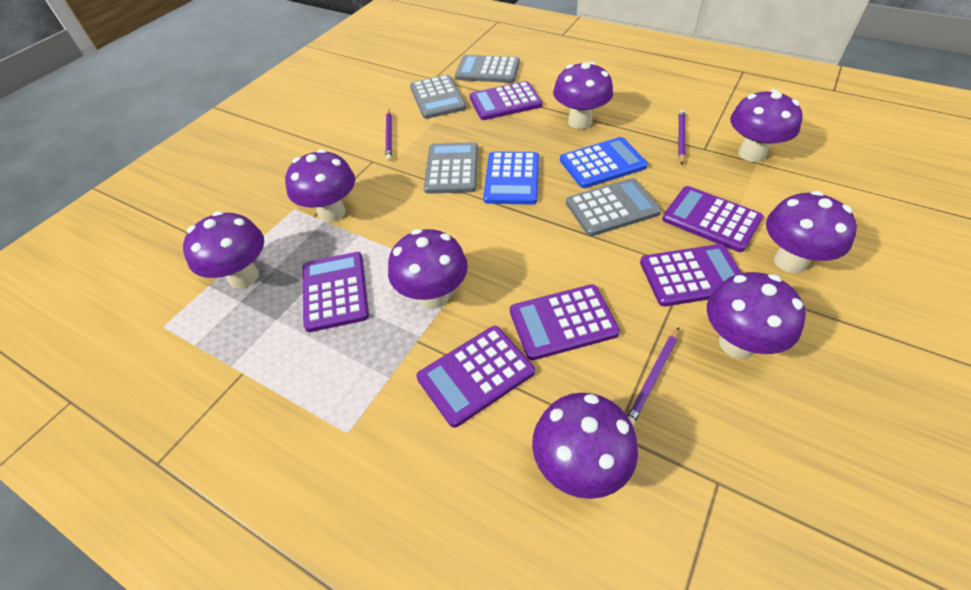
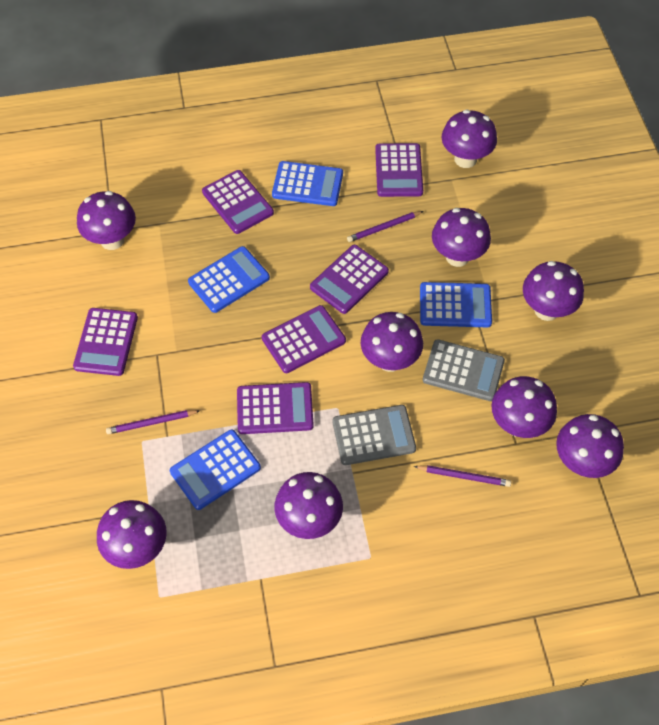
blue calculator: 2 -> 4
grey calculator: 4 -> 2
purple mushroom: 8 -> 9

